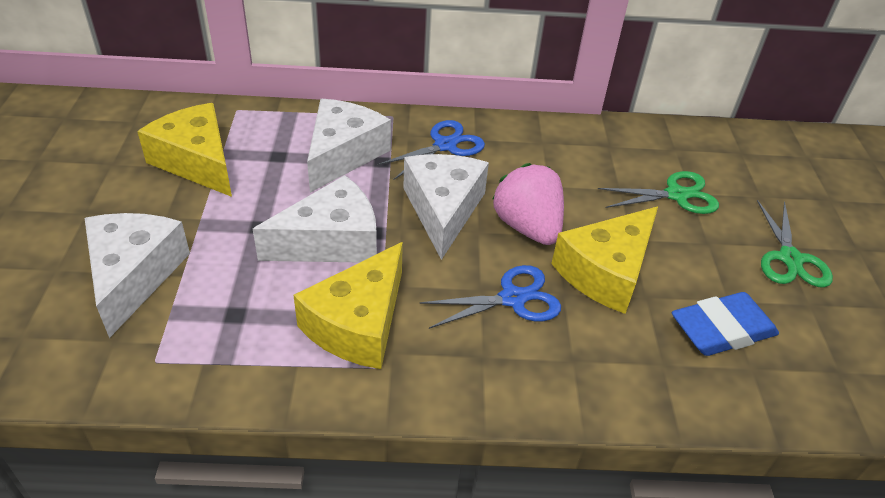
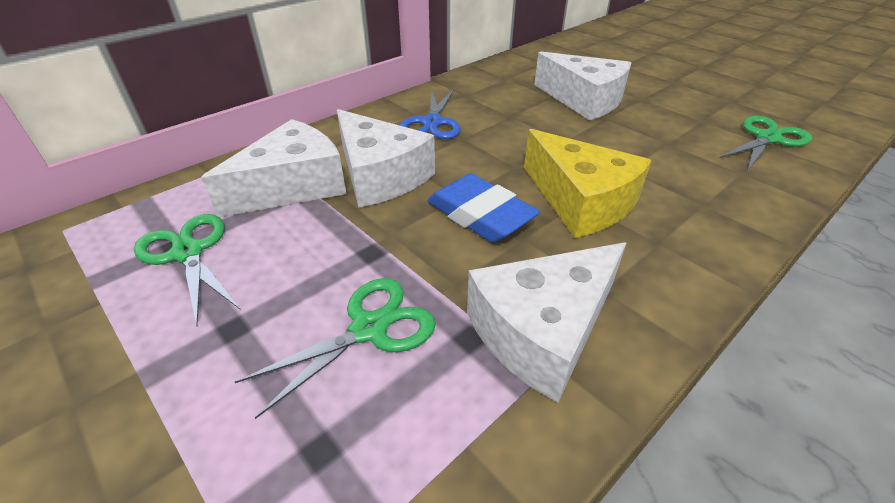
blue scissors: 2 -> 1
green scissors: 2 -> 3
pink strawberry: 1 -> 0
yellow cheese: 3 -> 1

